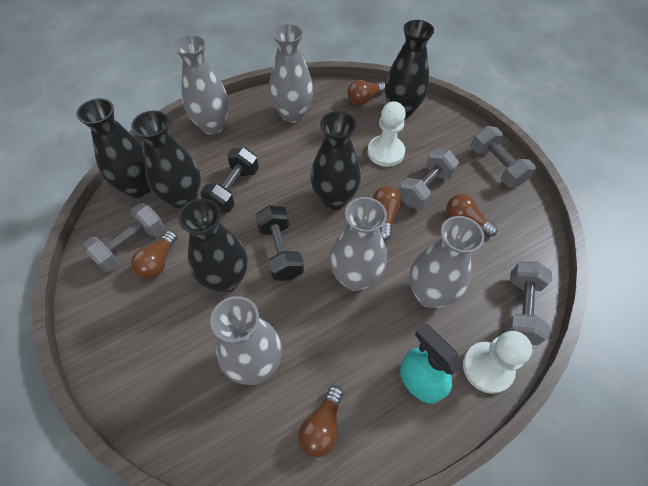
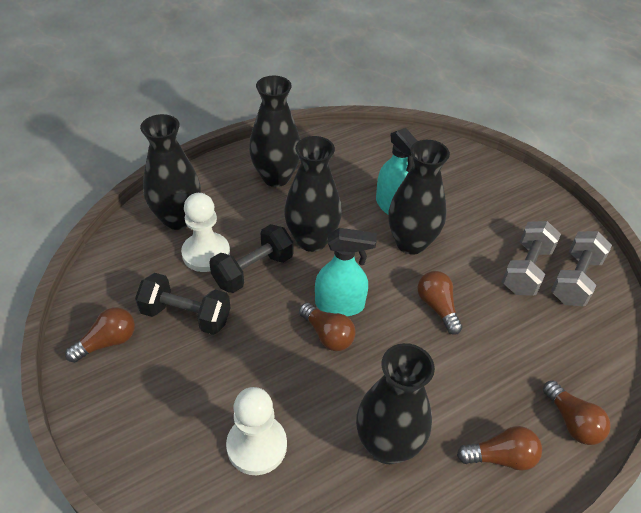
grey dumbbell: 4 -> 2
grey vase: 5 -> 0
turquoise spray bottle: 1 -> 2

